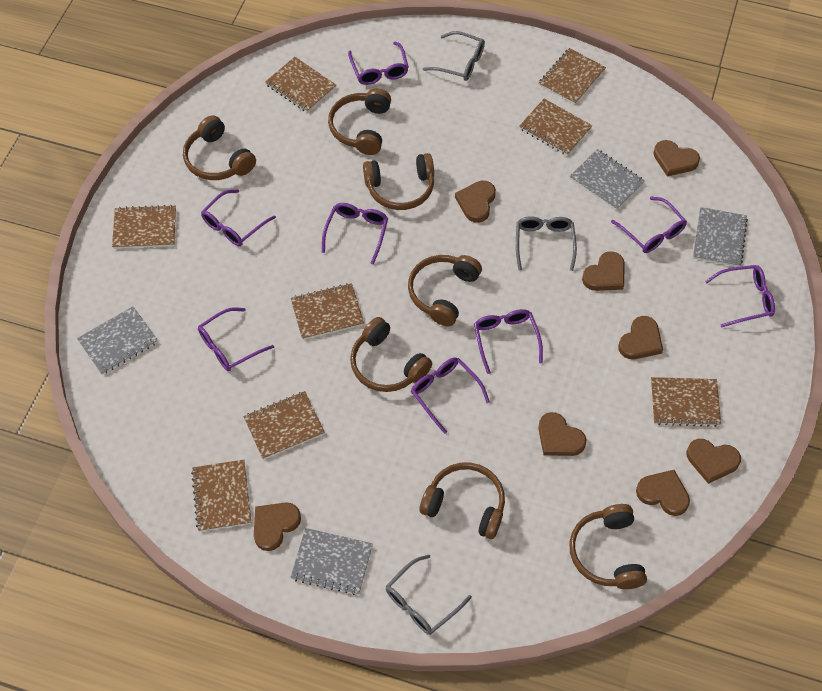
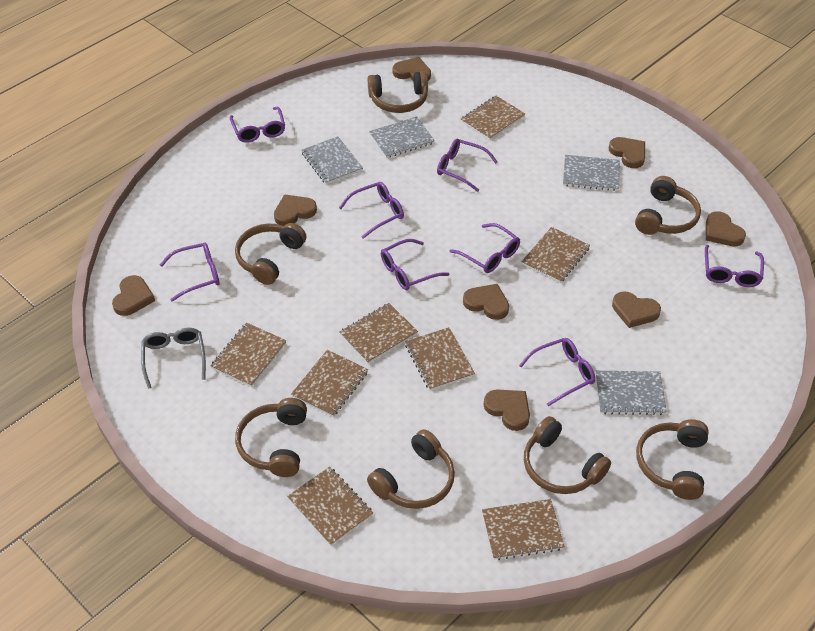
grey glasses: 3 -> 1

